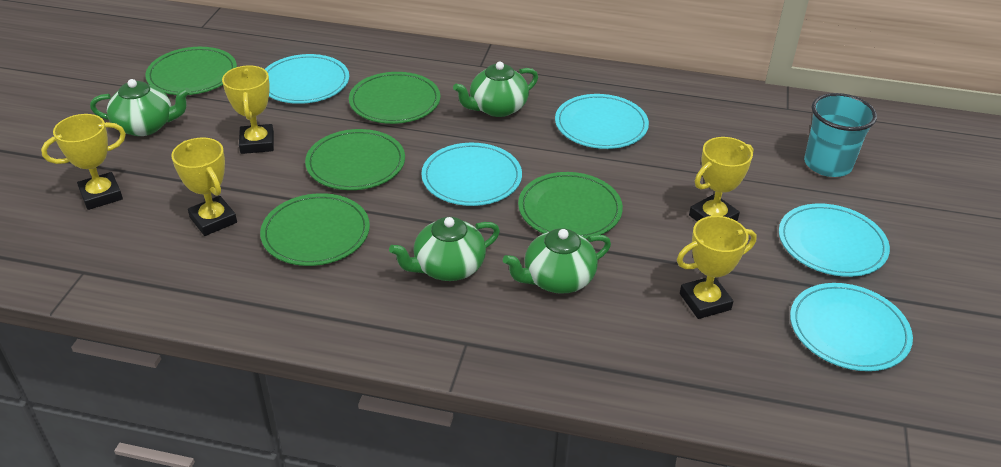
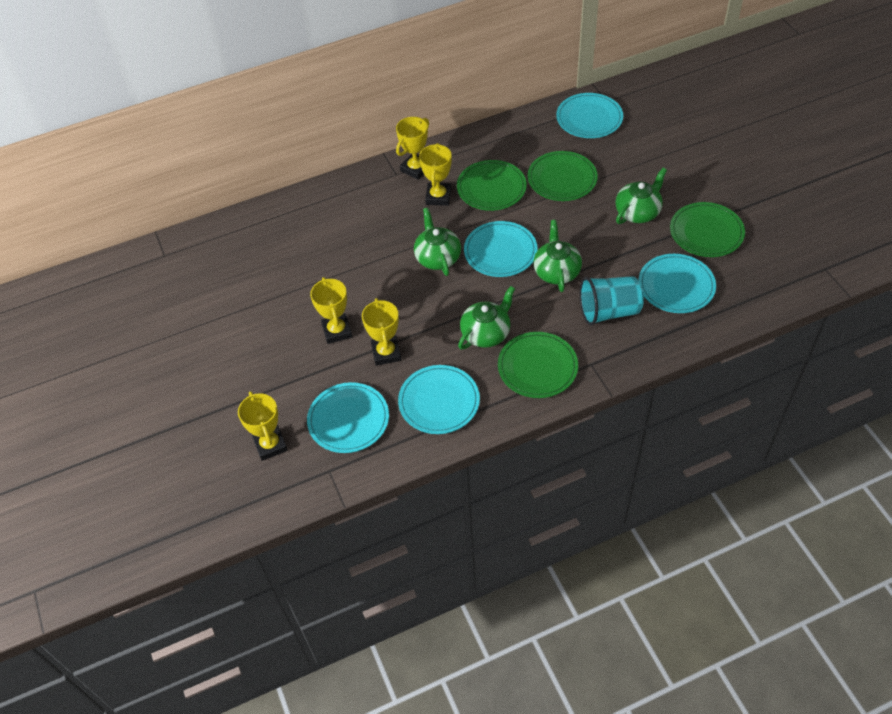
green plate: 5 -> 4

